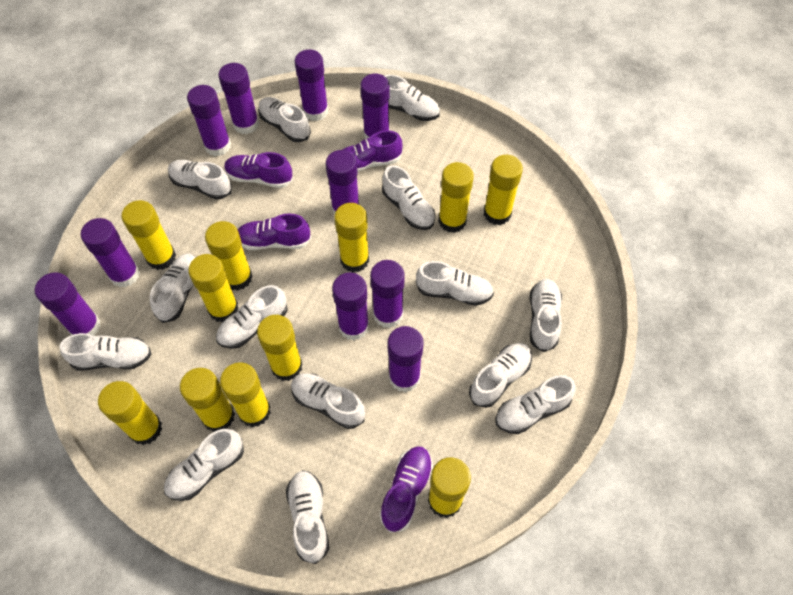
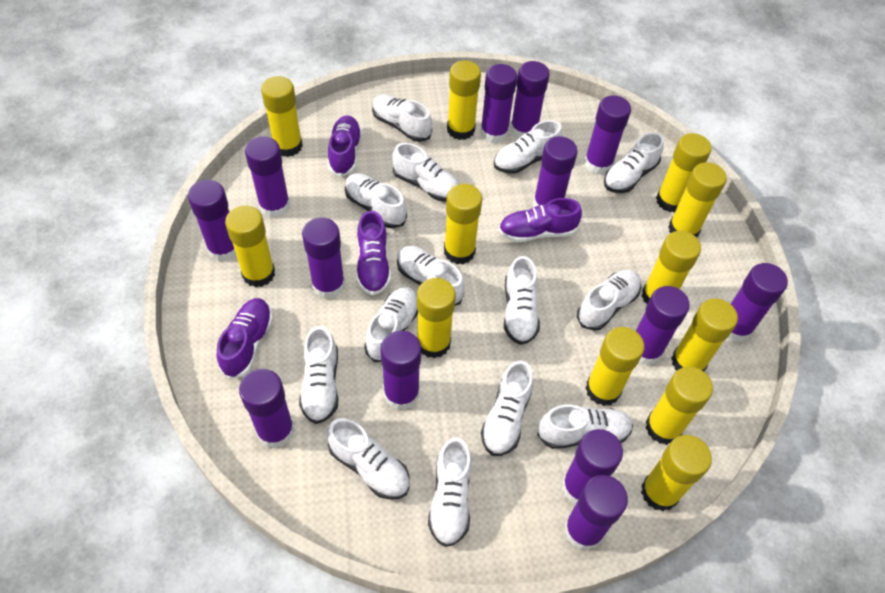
purple glue stick: 10 -> 13
yellow glue stick: 11 -> 12

